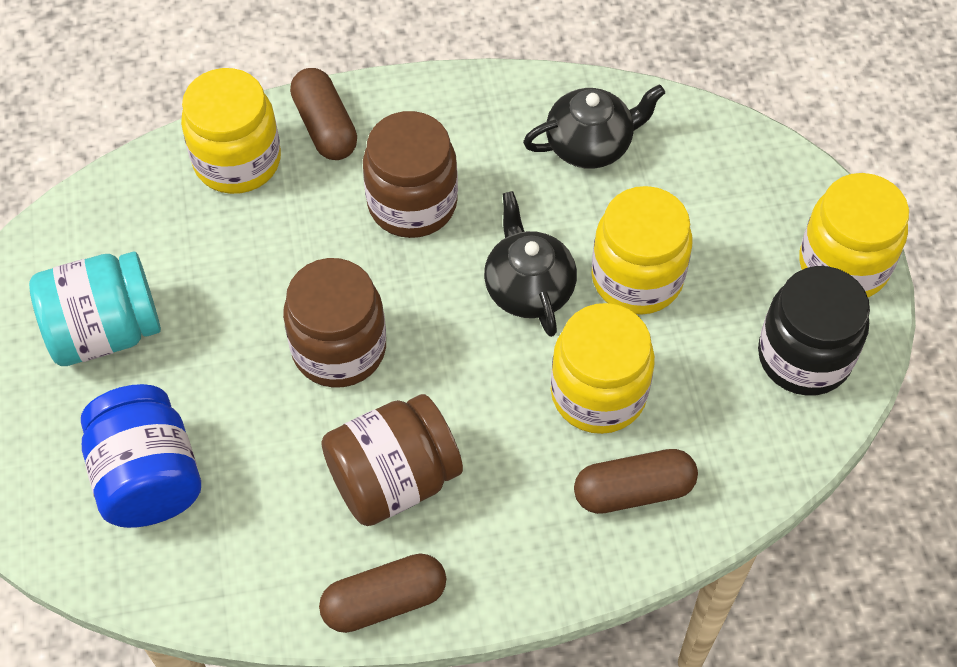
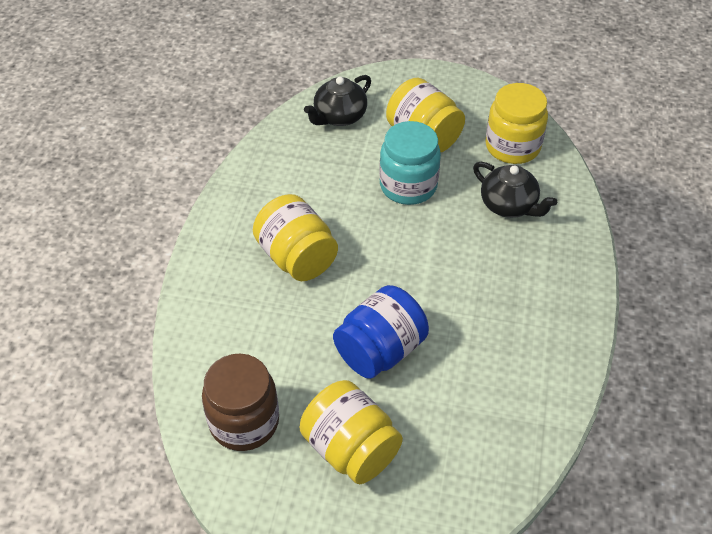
black jar: 1 -> 0
brown capsule: 3 -> 0
brown jar: 3 -> 1

